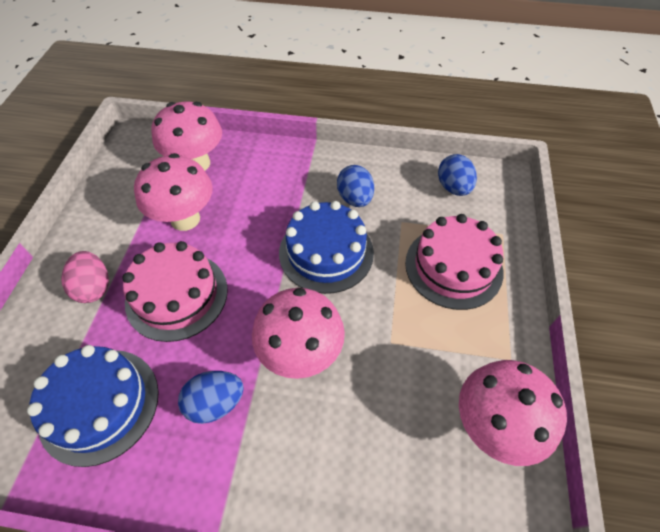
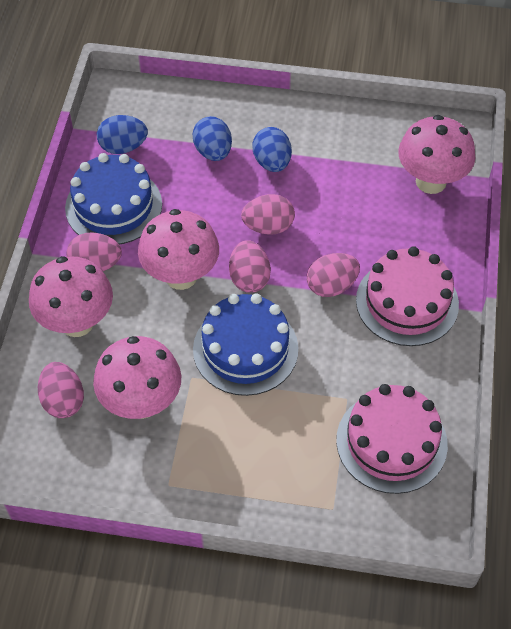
pink egg: 1 -> 5

